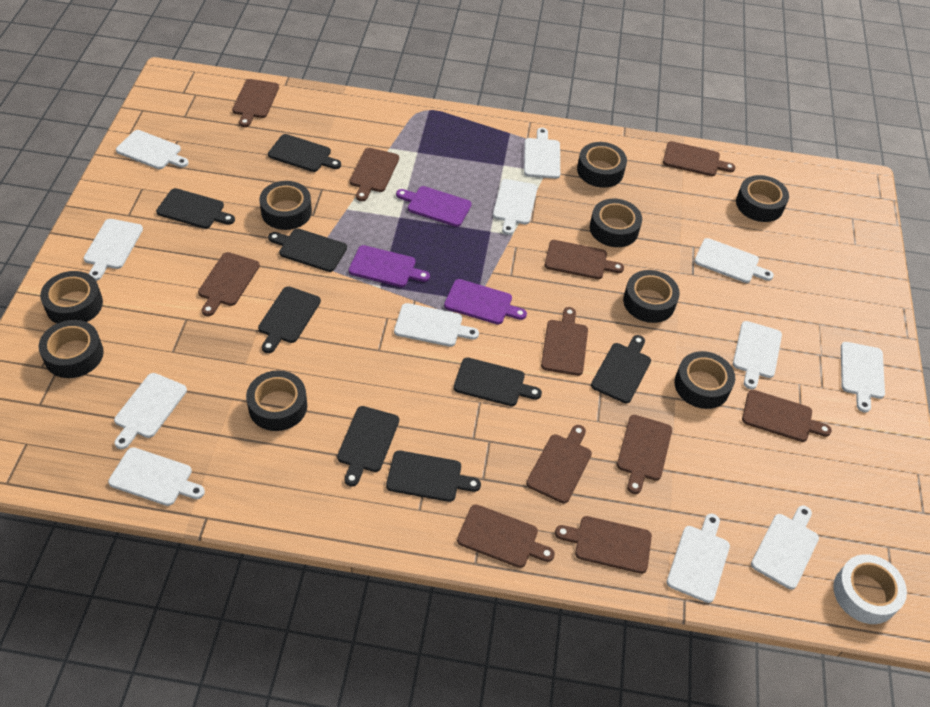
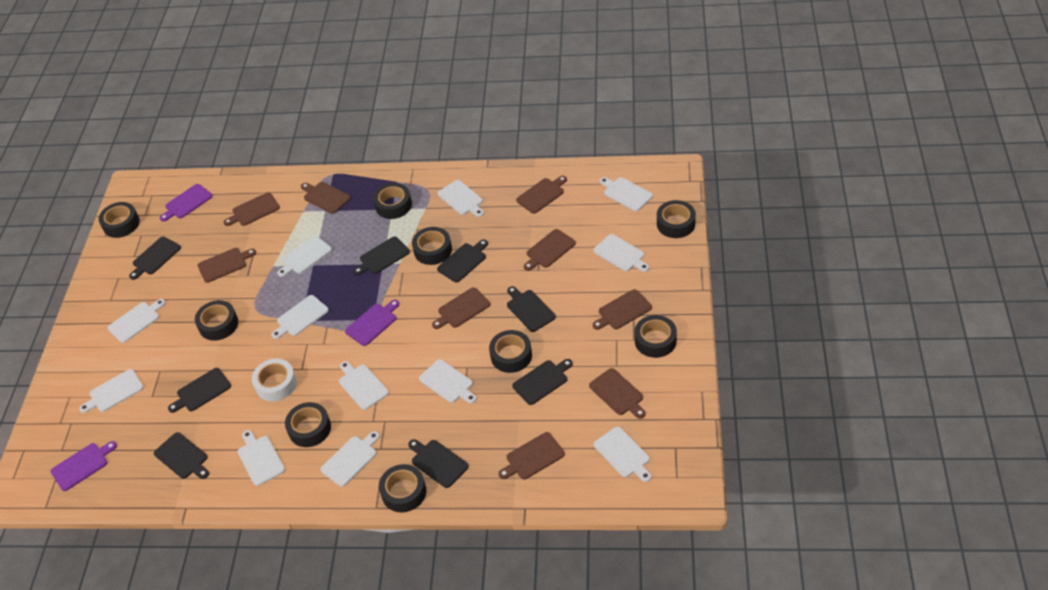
brown cutting board: 11 -> 9

